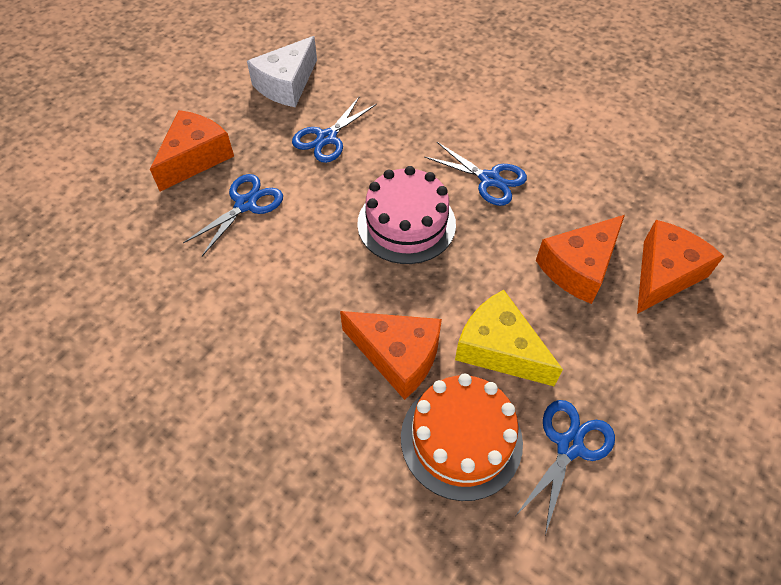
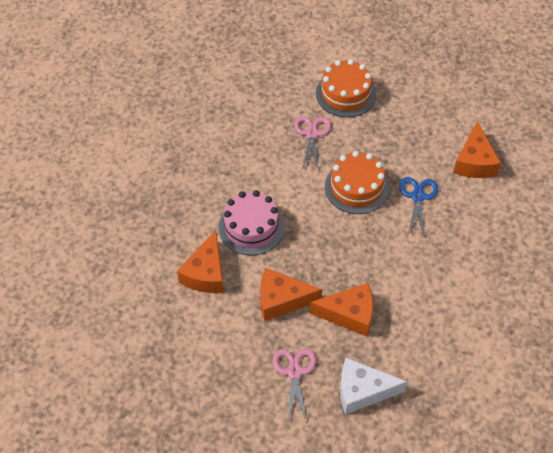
blue scissors: 4 -> 1
orange cake: 1 -> 2
pink scissors: 0 -> 2
yellow cheese: 1 -> 0

